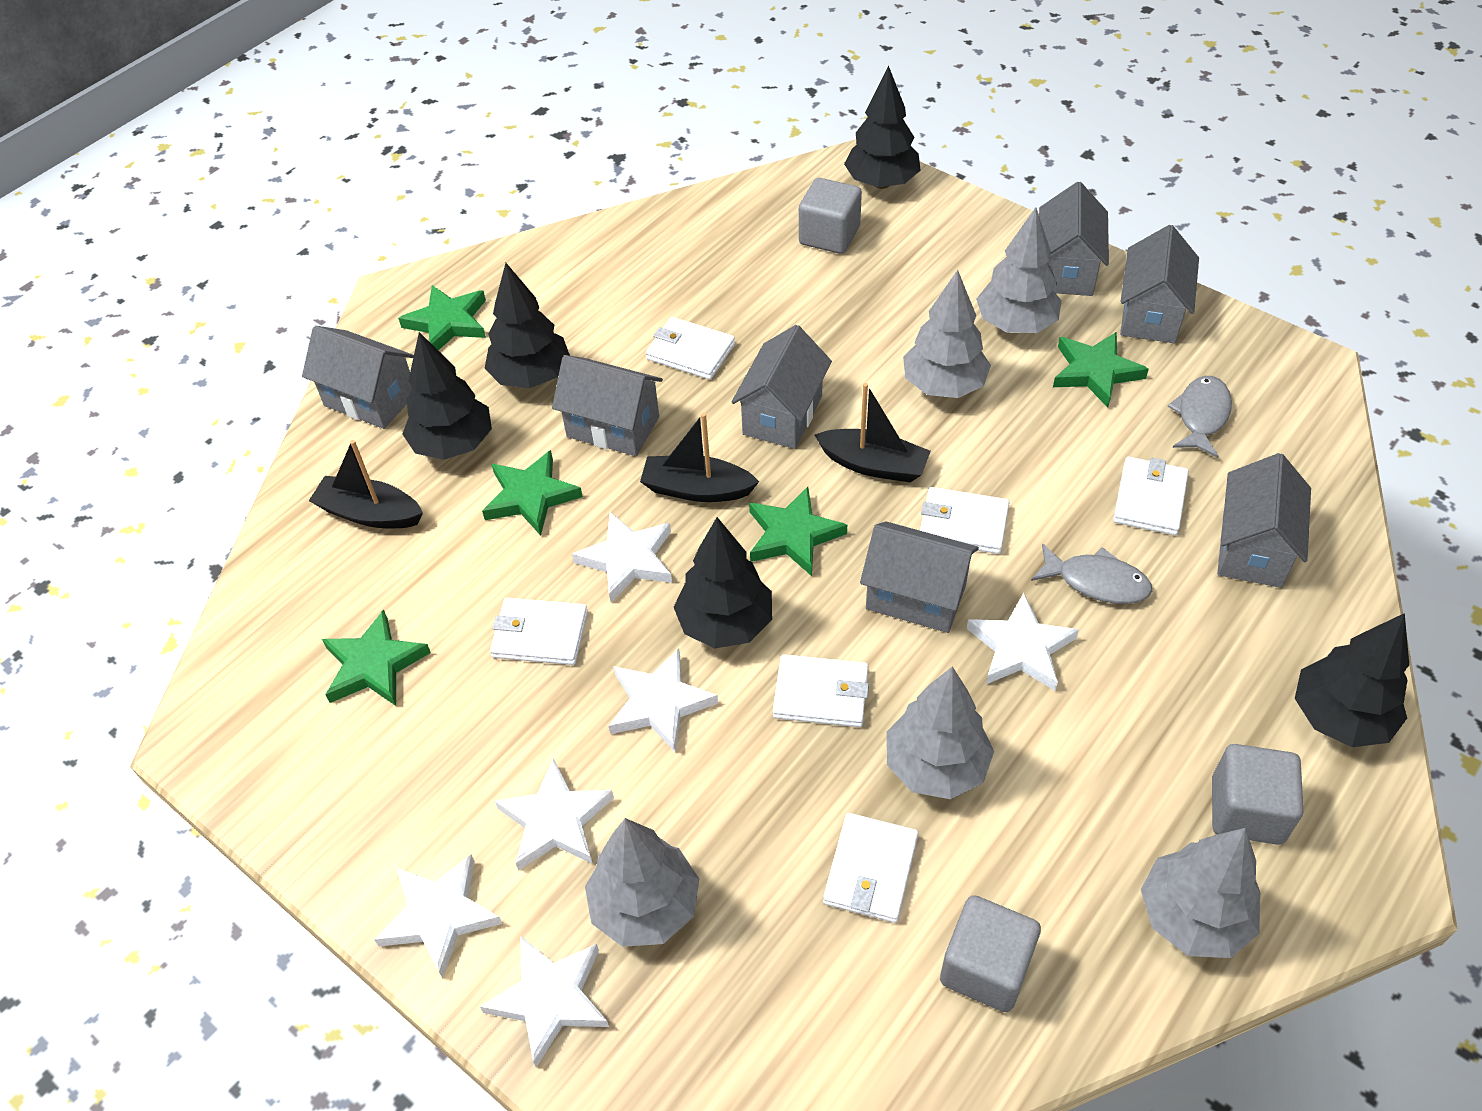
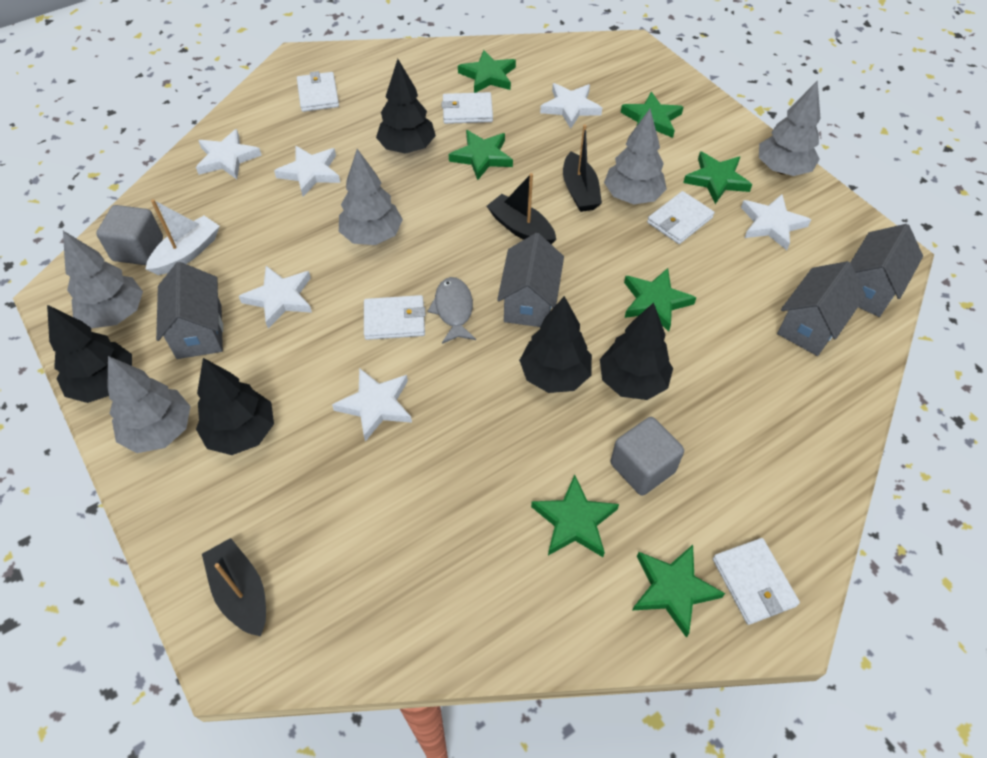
green star: 5 -> 7
grey cube: 3 -> 2
grey fish: 2 -> 1
grey house: 7 -> 4
white boat: 0 -> 1
white wallet: 6 -> 5

